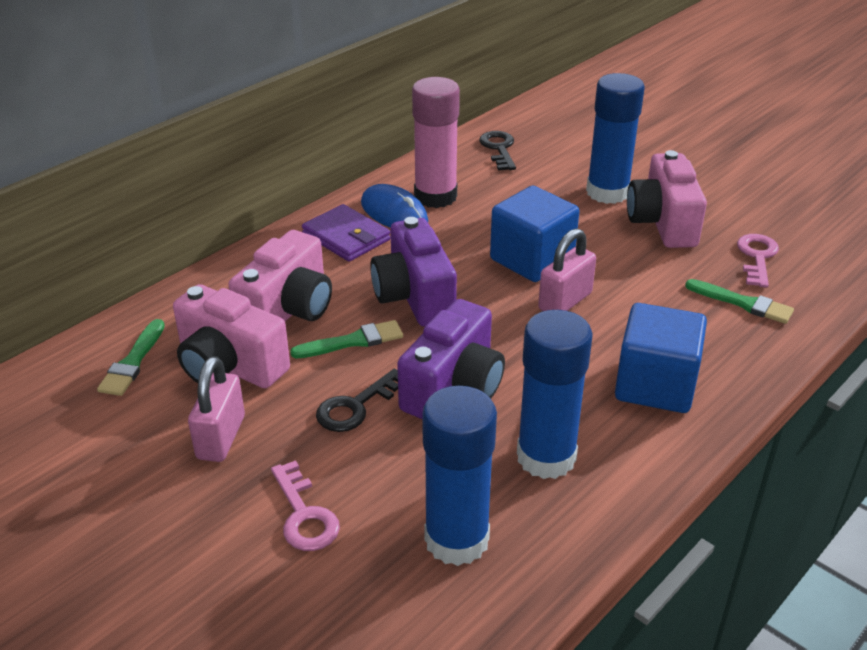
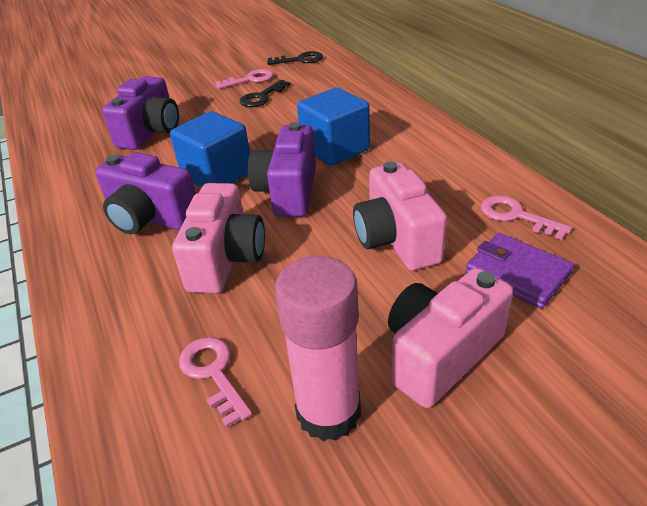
blue glue stick: 3 -> 0
blue mouse: 1 -> 0
green brush: 3 -> 0
pink key: 2 -> 3
pink padlock: 2 -> 0
purple camera: 2 -> 3

